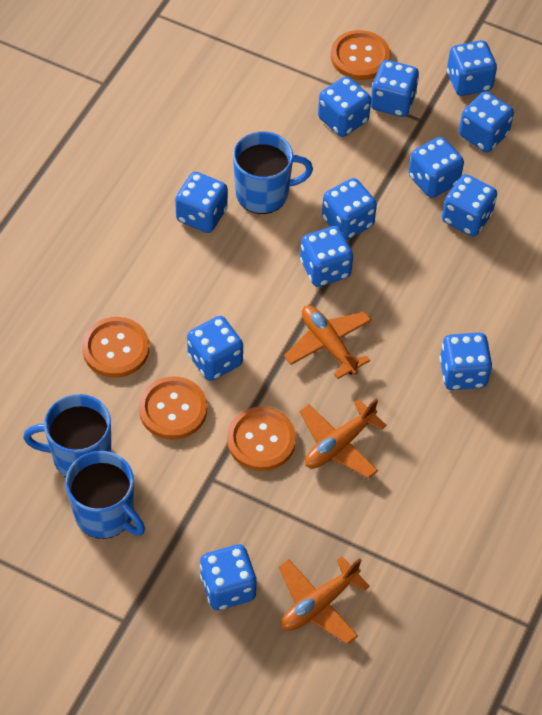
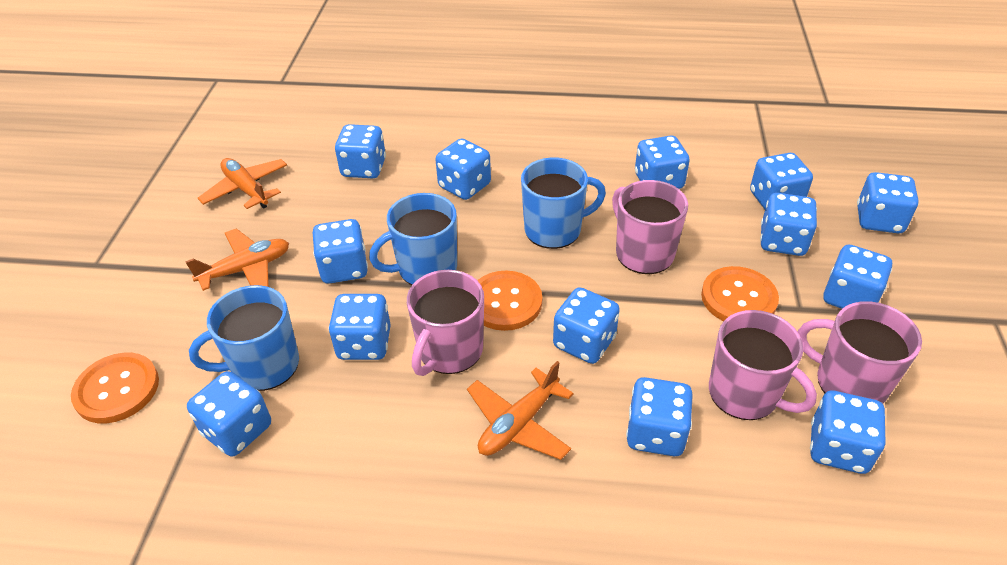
blue dice: 12 -> 13
orange button: 4 -> 3
pink mug: 0 -> 4

